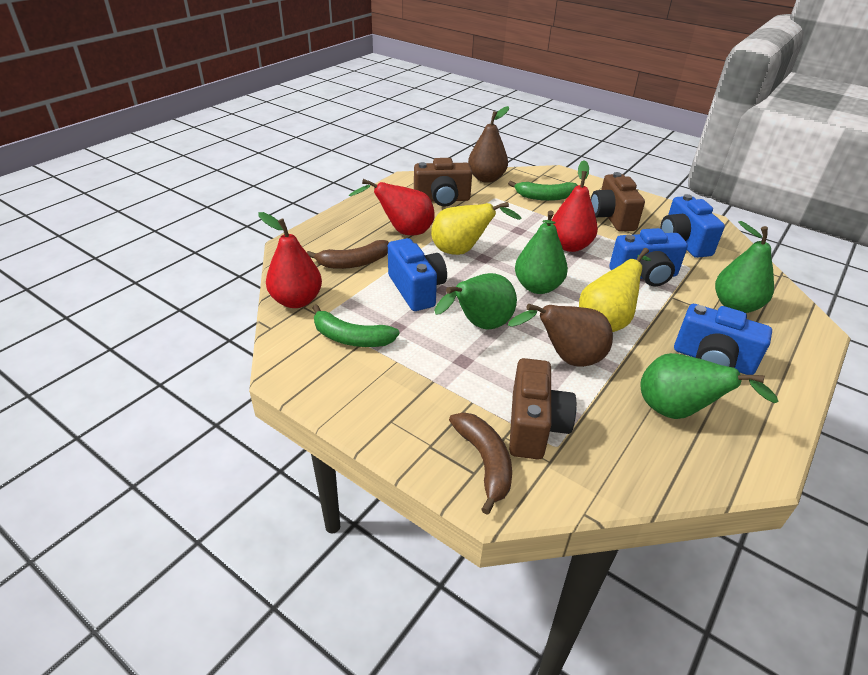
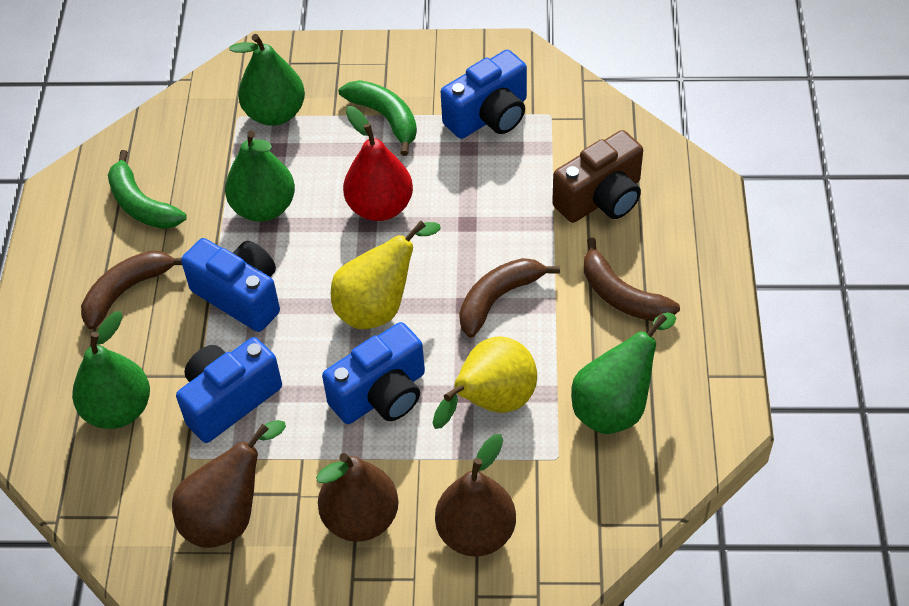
brown banana: 2 -> 3
brown camera: 3 -> 1
brown pear: 2 -> 3
red pear: 3 -> 1

